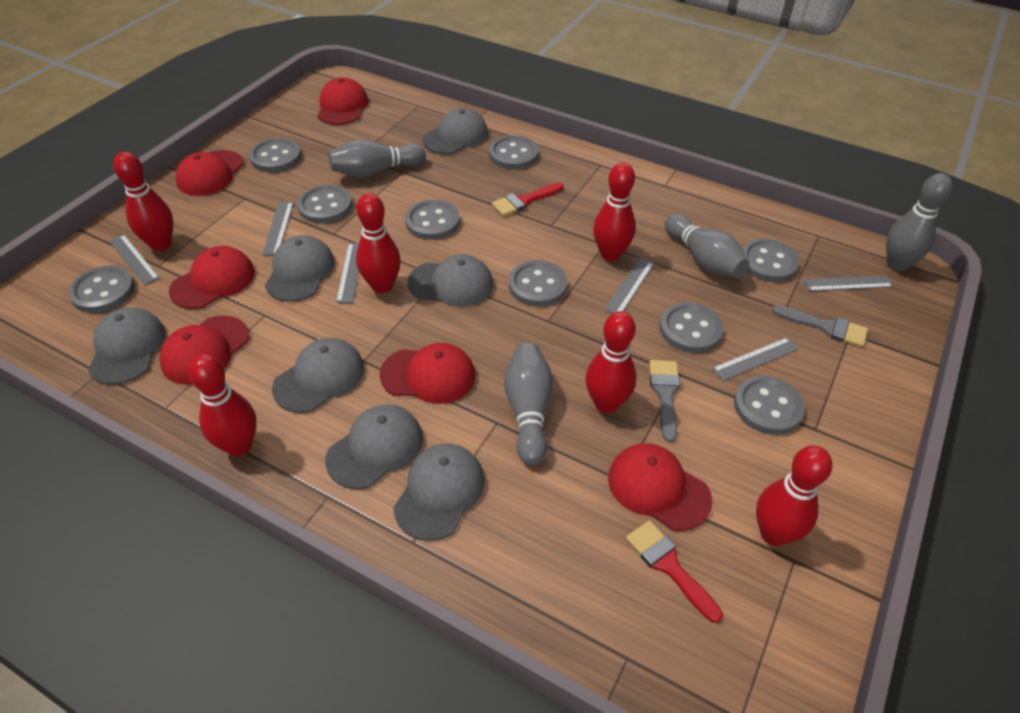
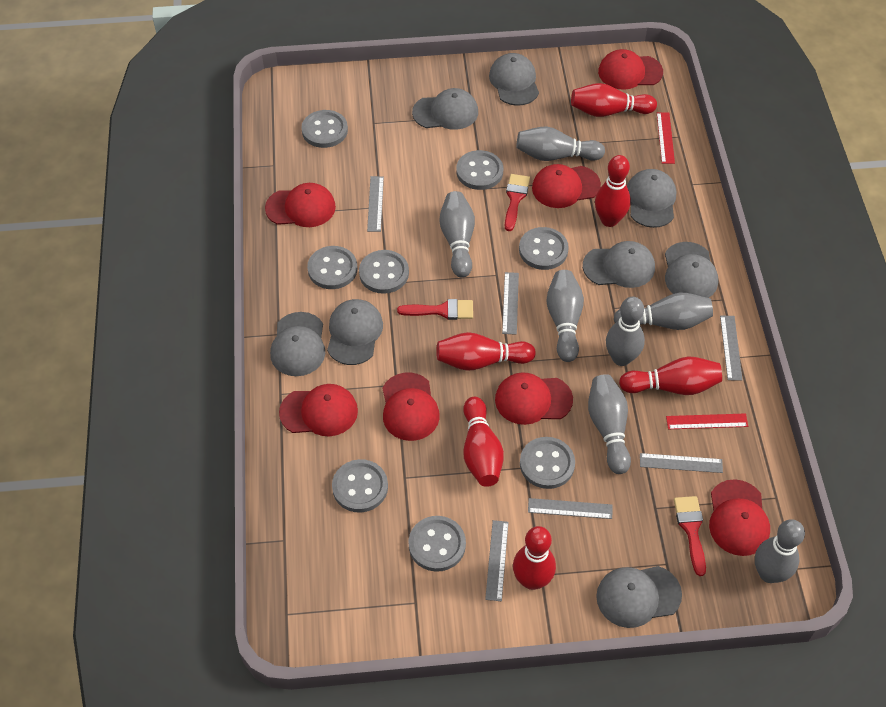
grey bowling pin: 4 -> 7
grey brush: 2 -> 0
grey button: 9 -> 8
grey cap: 7 -> 8
red brush: 2 -> 3
red cap: 6 -> 7
red ruler: 0 -> 2

